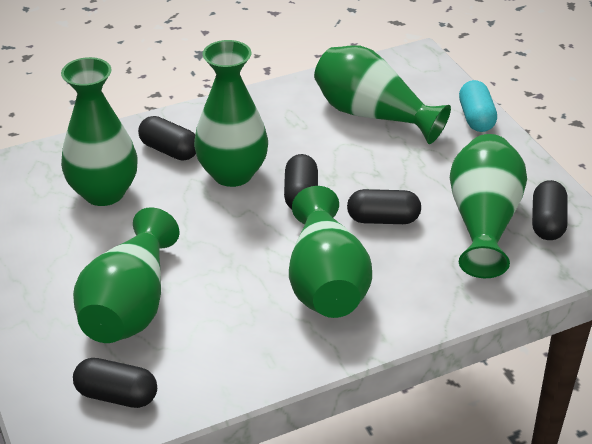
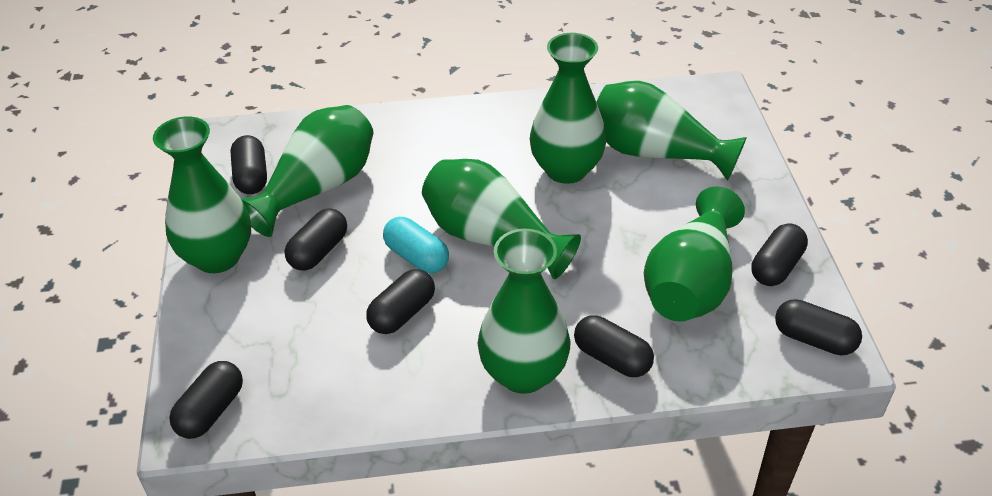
black capsule: 5 -> 7
green vase: 6 -> 7

